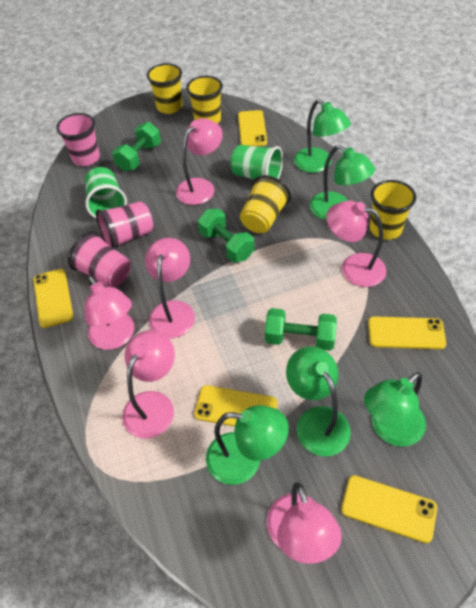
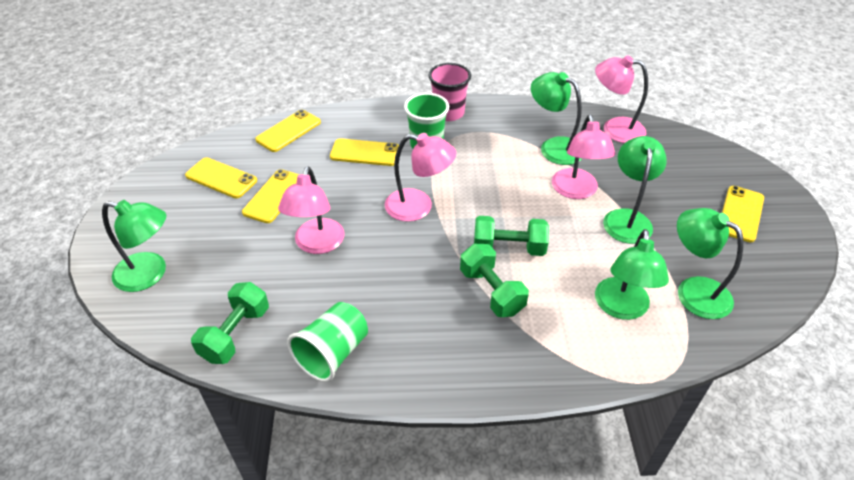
pink cup: 3 -> 1
pink lamp: 6 -> 4
yellow cup: 4 -> 0

